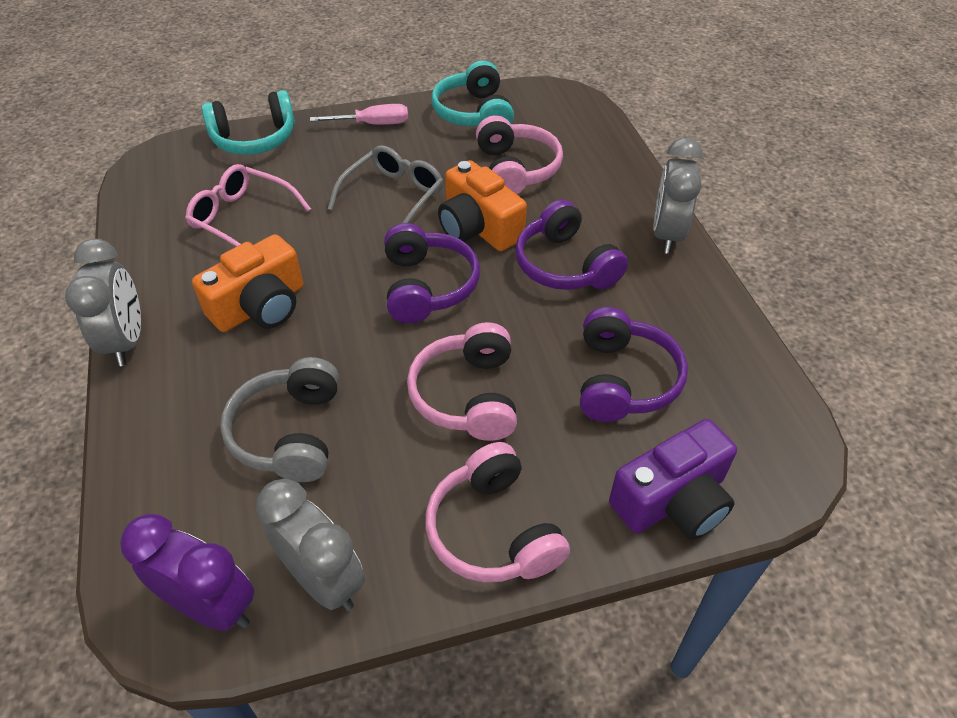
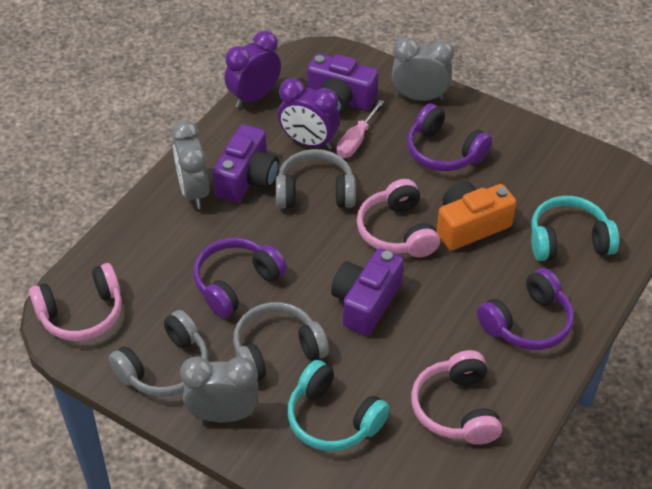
grey glasses: 1 -> 0
grey headphones: 1 -> 3
orange camera: 2 -> 1
pink glasses: 1 -> 0
purple camera: 1 -> 3
purple clock: 1 -> 2

